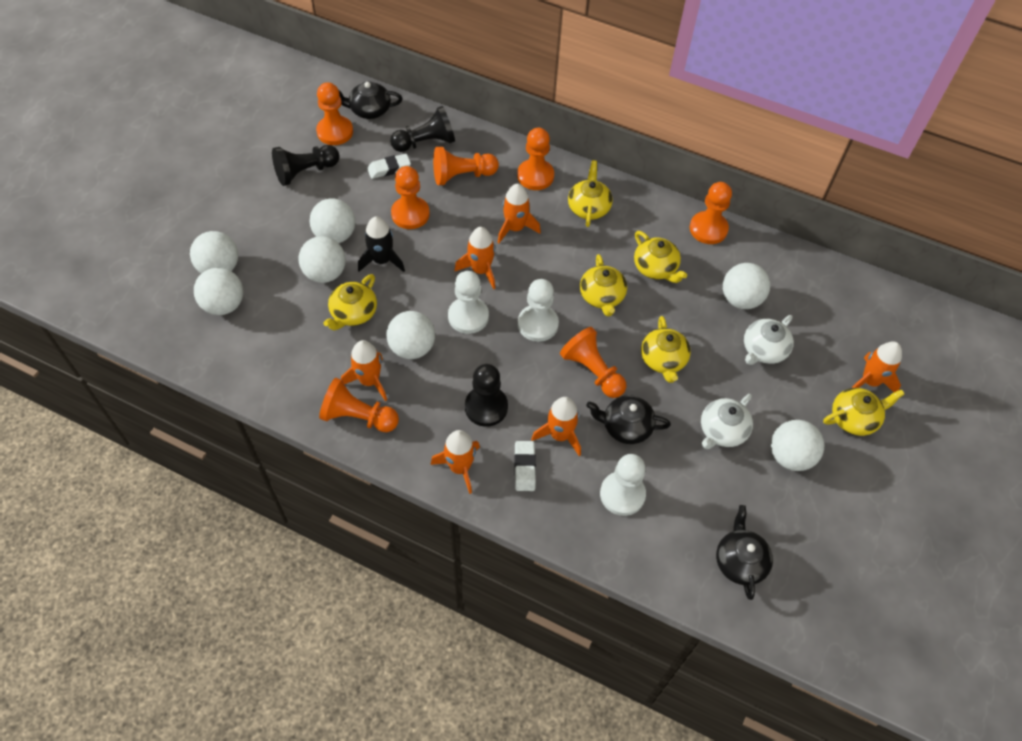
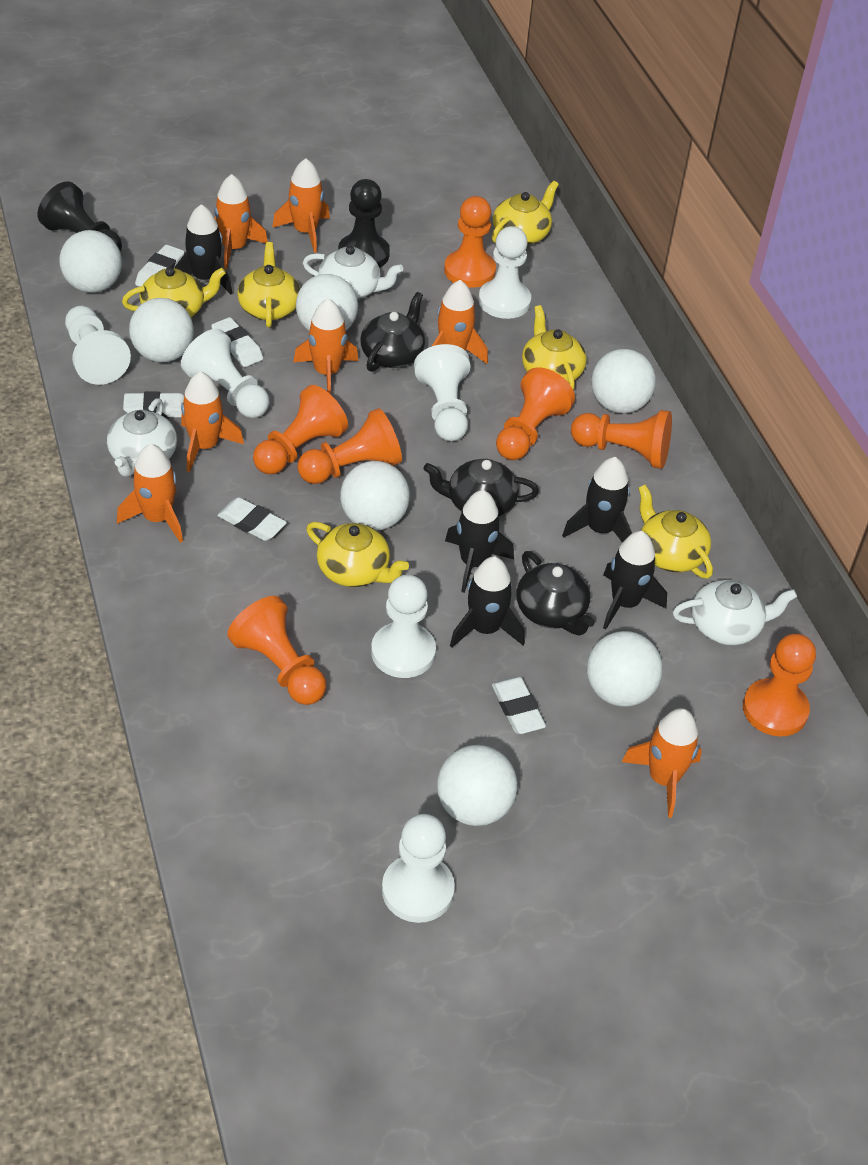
black pawn: 3 -> 2
black rocket: 1 -> 5
orange rocket: 6 -> 7
white eraser: 2 -> 5
white pawn: 3 -> 6
white teapot: 2 -> 3

